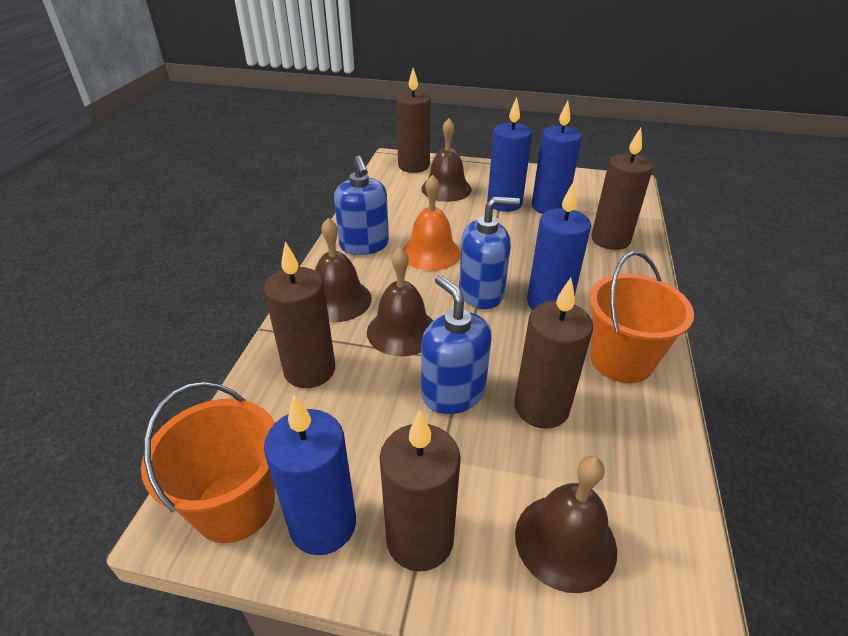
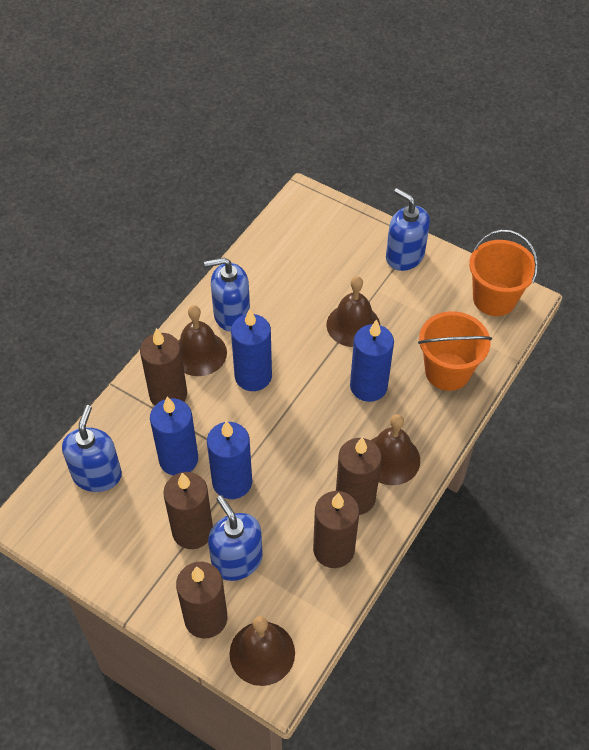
blue soap dispenser: 3 -> 4
orange bell: 1 -> 0

